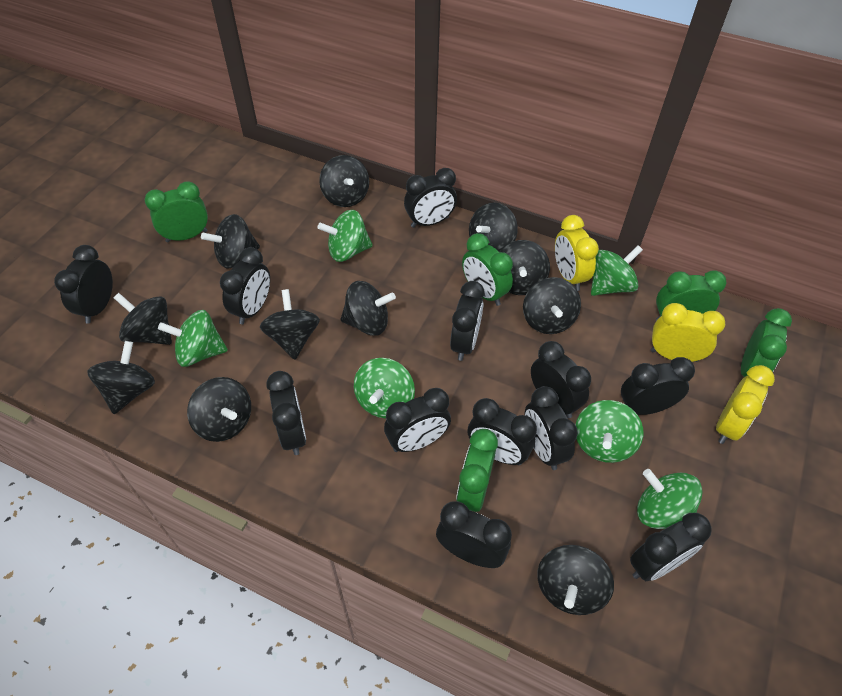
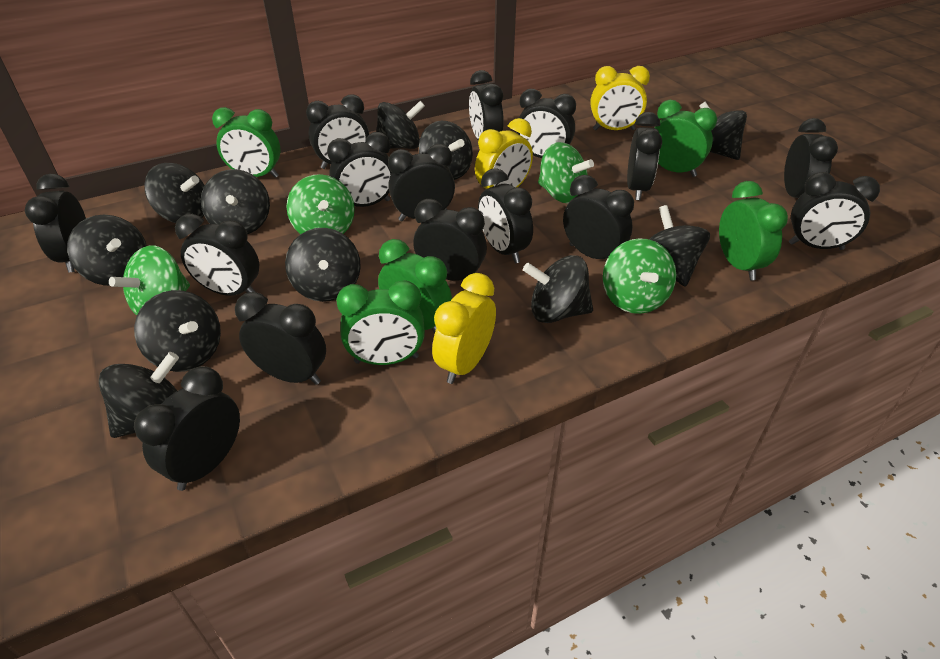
black clock: 12 -> 15
green spinning top: 6 -> 4

